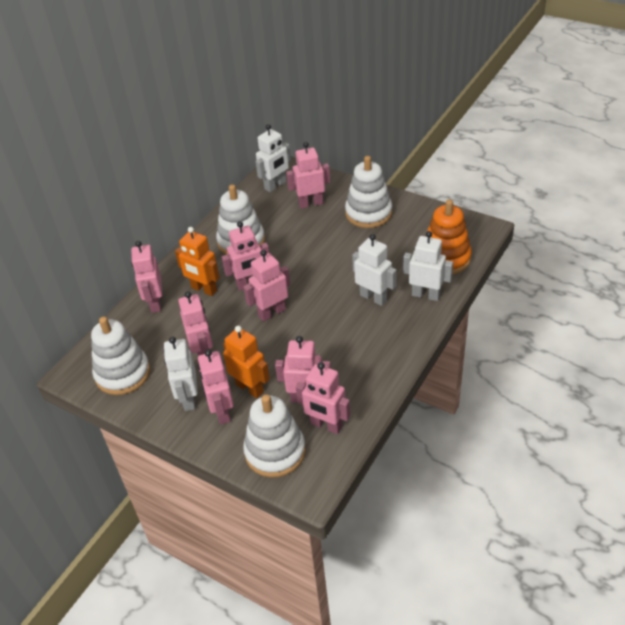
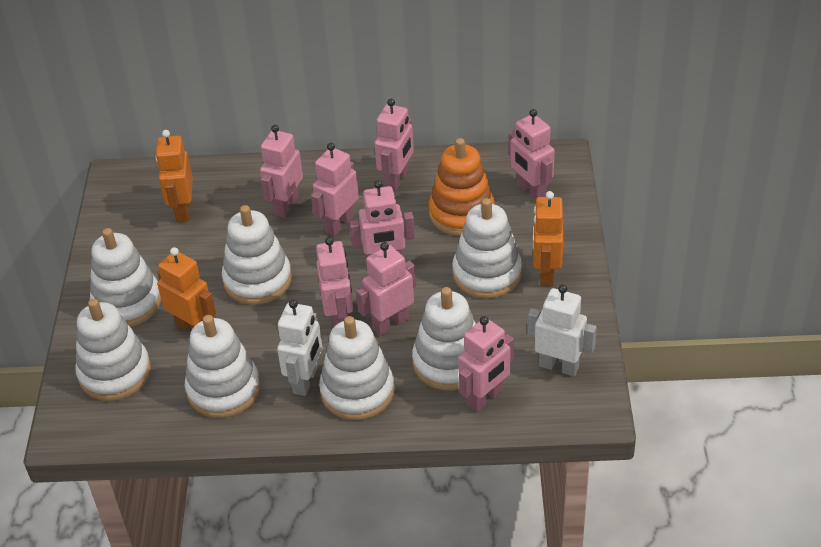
orange robot: 2 -> 3
white robot: 4 -> 2
white stacking toy: 4 -> 7

